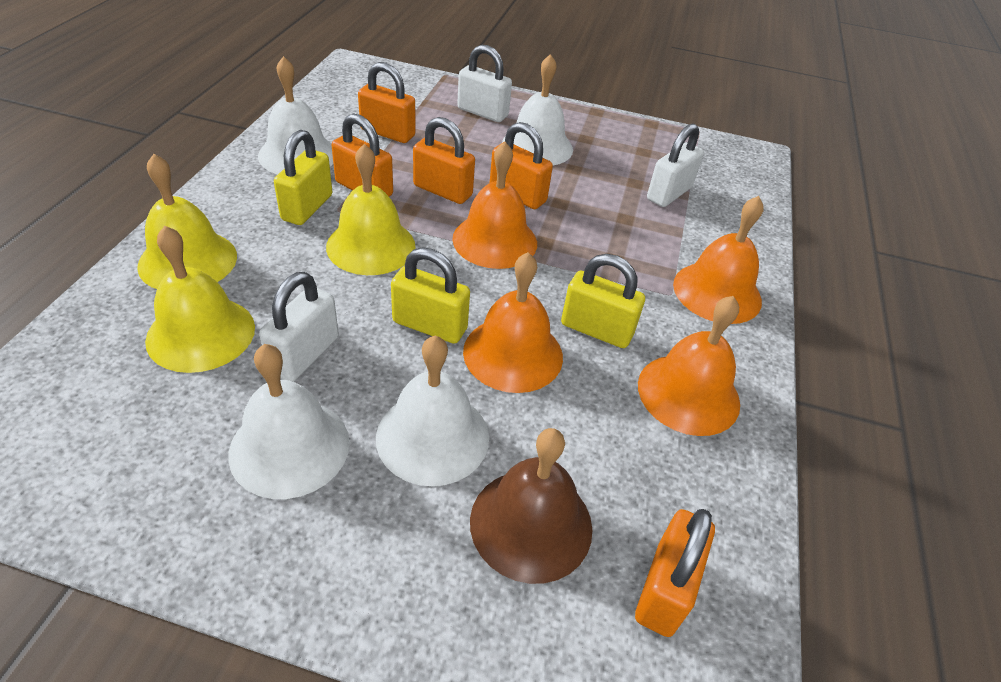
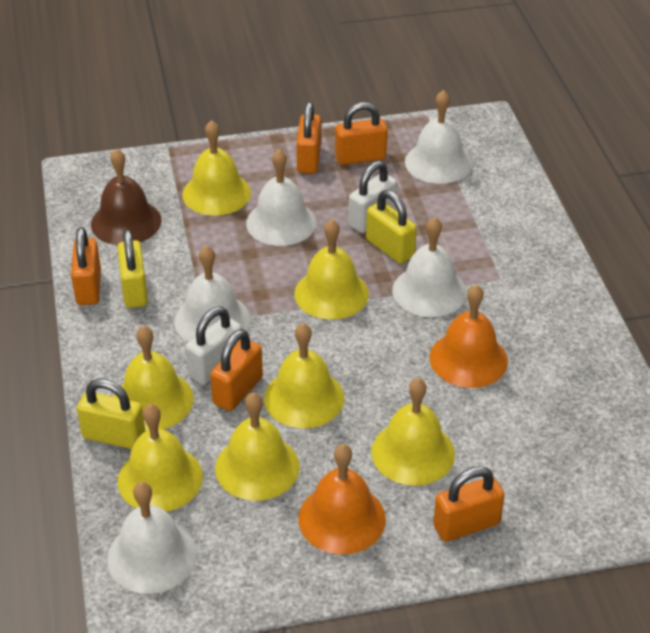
orange bell: 4 -> 2
white bell: 4 -> 5
white padlock: 3 -> 2
yellow bell: 3 -> 7

